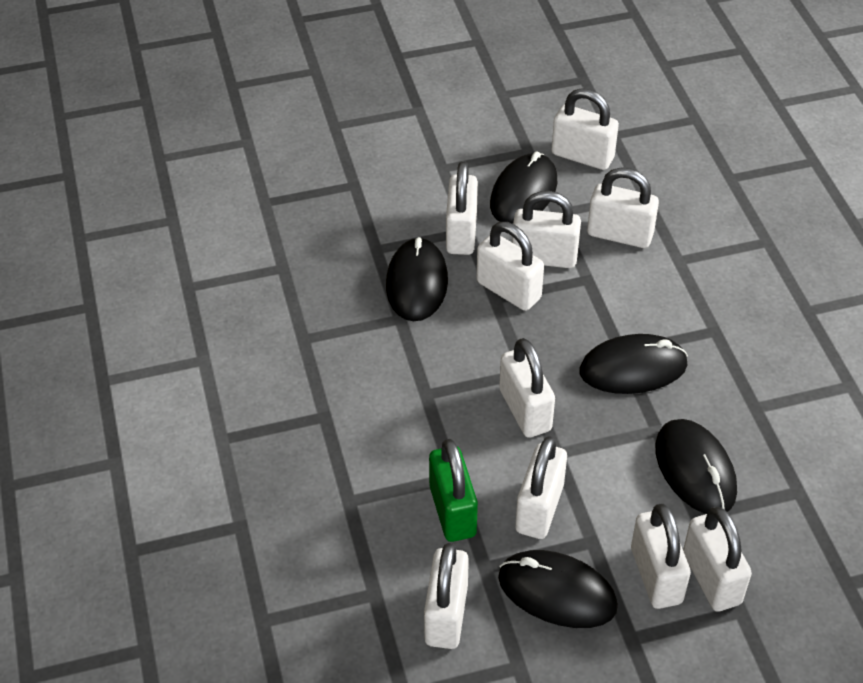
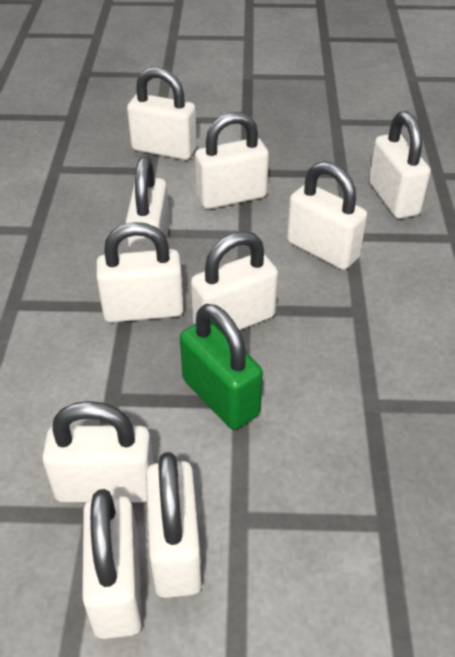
black mouse: 5 -> 0

